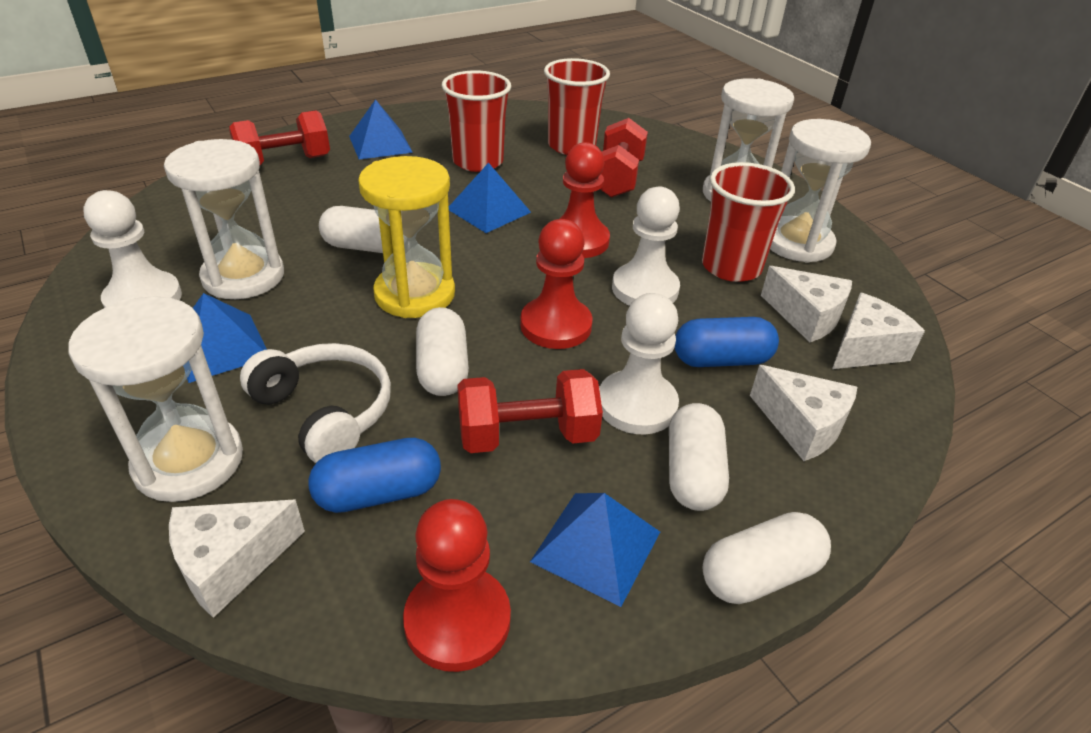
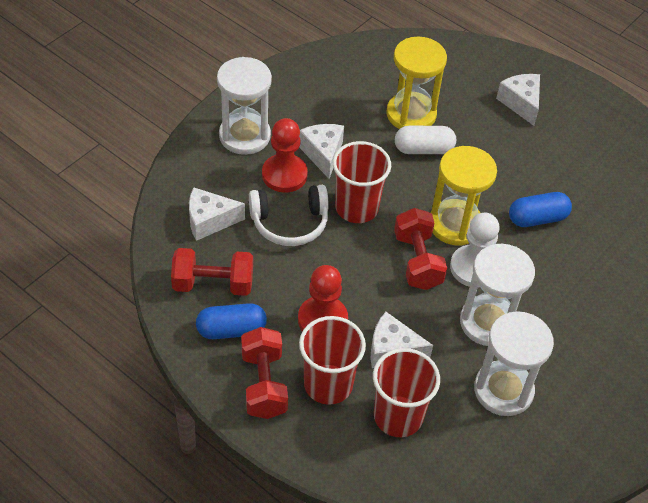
blue pyramid: 4 -> 0
red pawn: 3 -> 2
white capsule: 4 -> 1
white hourglass: 4 -> 3
white pawn: 3 -> 1
yellow hourglass: 1 -> 2

